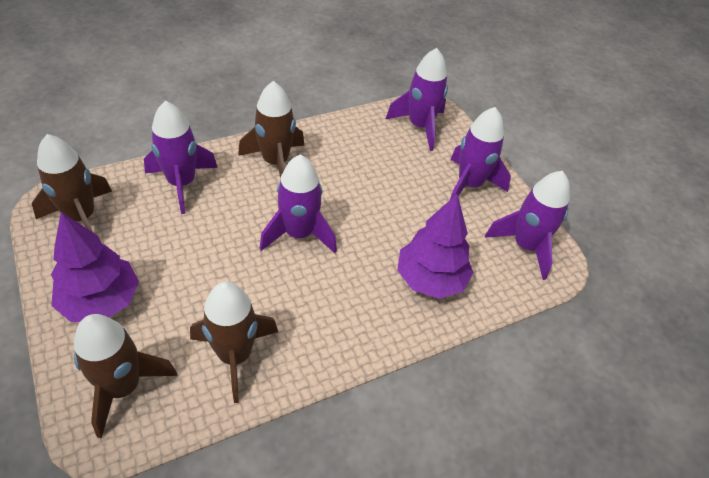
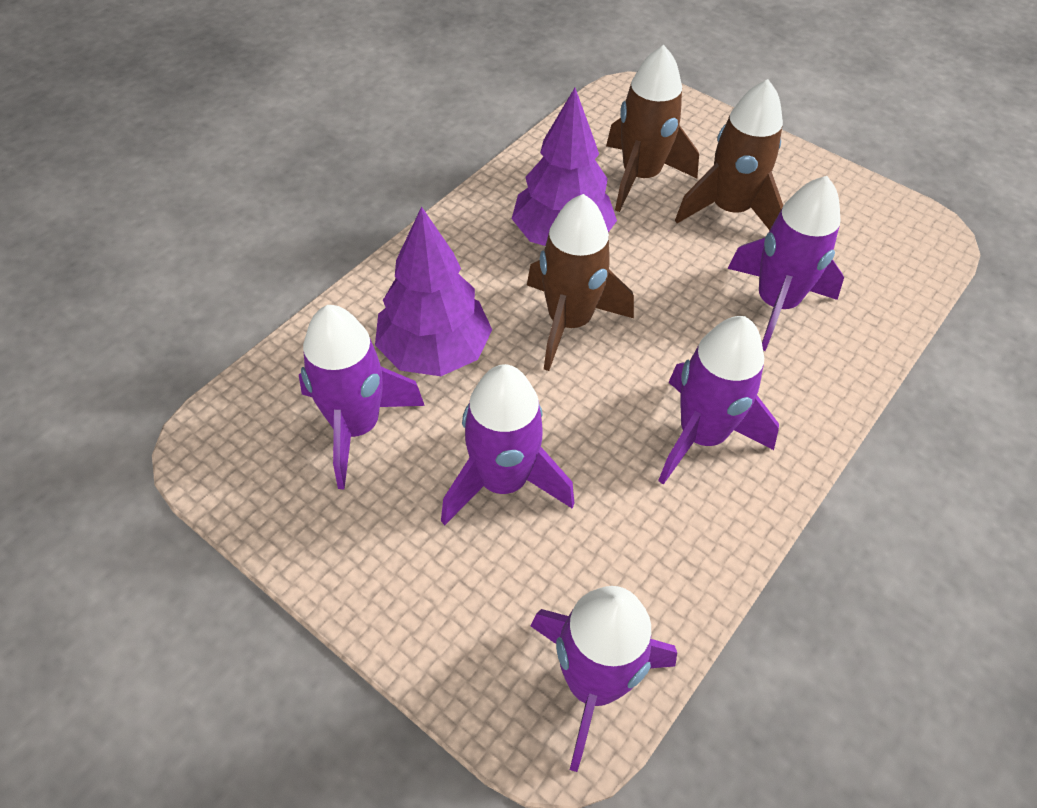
brown rocket: 4 -> 3

